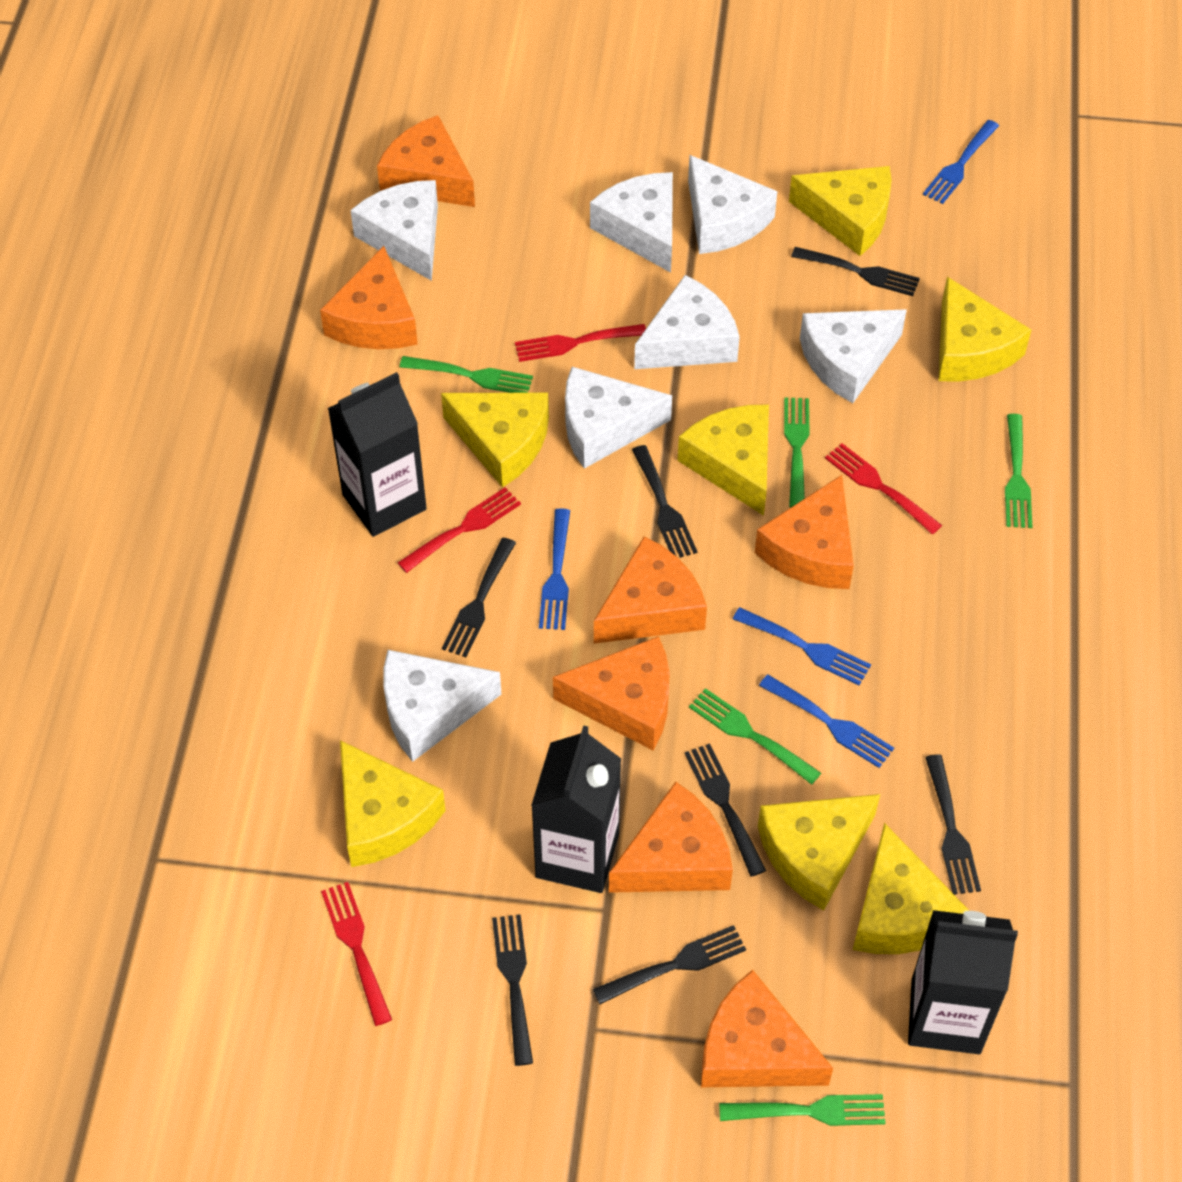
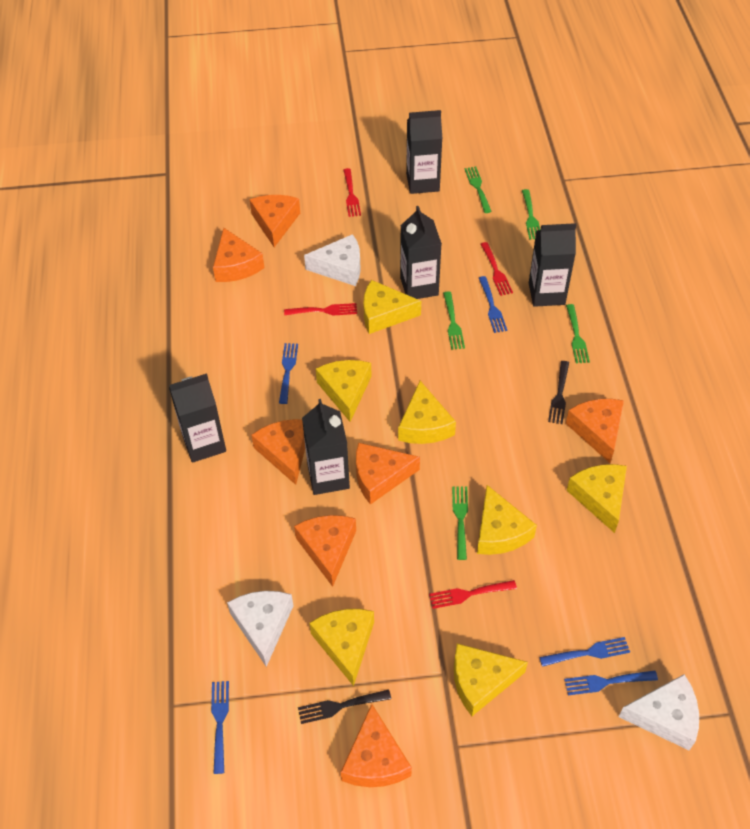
black carton: 3 -> 5
black fork: 7 -> 2
blue fork: 4 -> 5
white cheese: 7 -> 3

